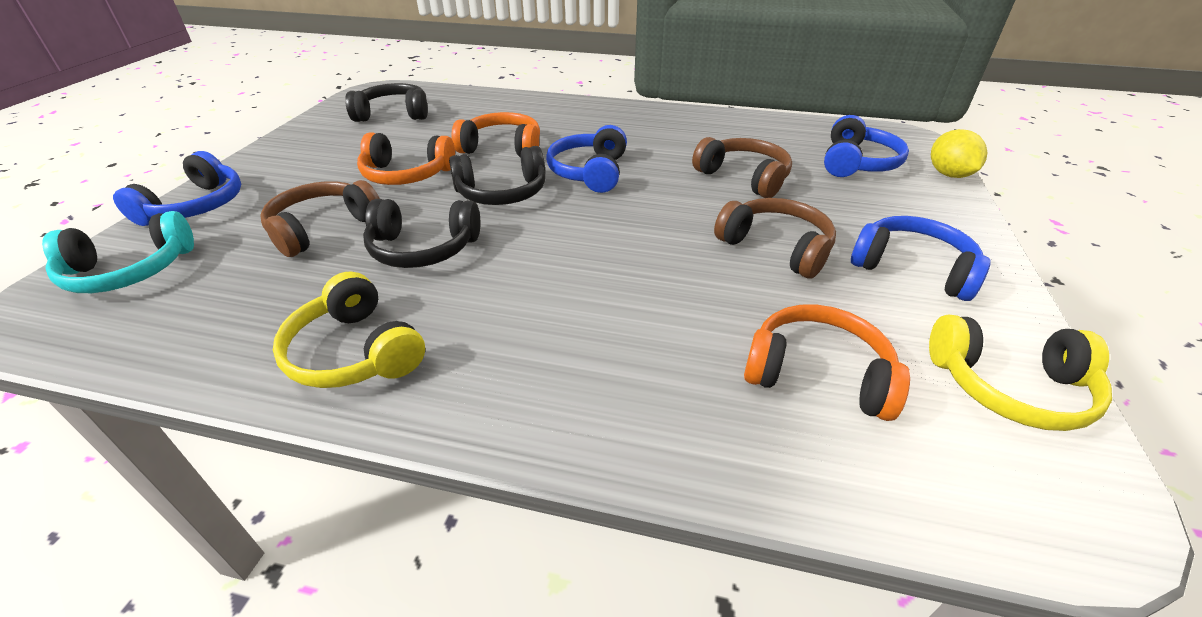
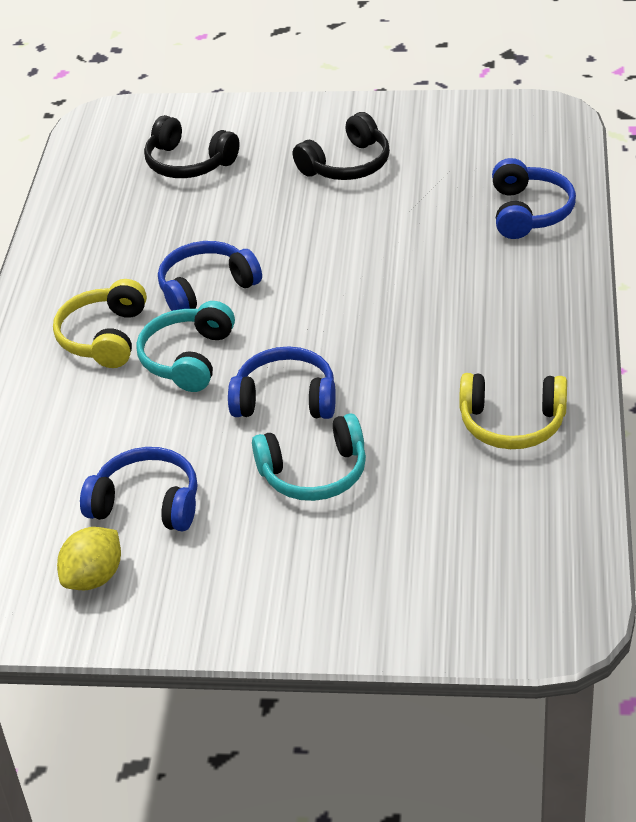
black headphones: 3 -> 2
brown headphones: 3 -> 0
orange headphones: 3 -> 0
turquoise headphones: 1 -> 2

